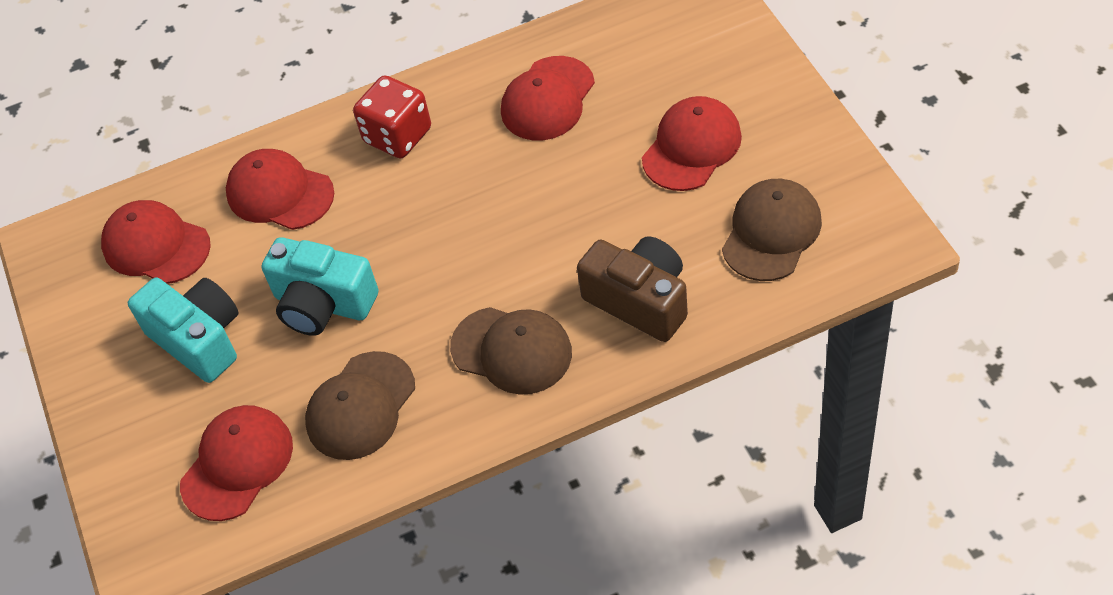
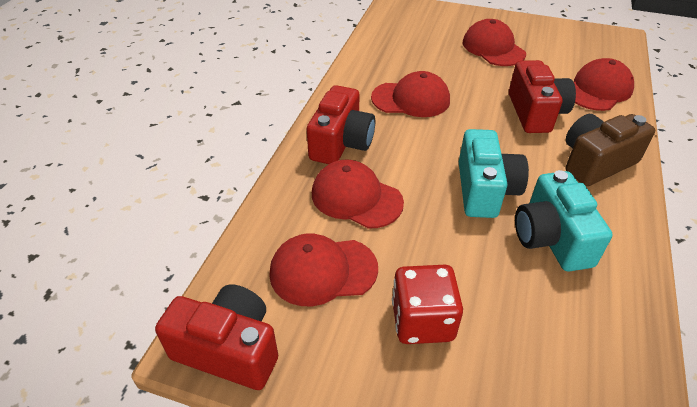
brown cap: 3 -> 0
red camera: 0 -> 3

